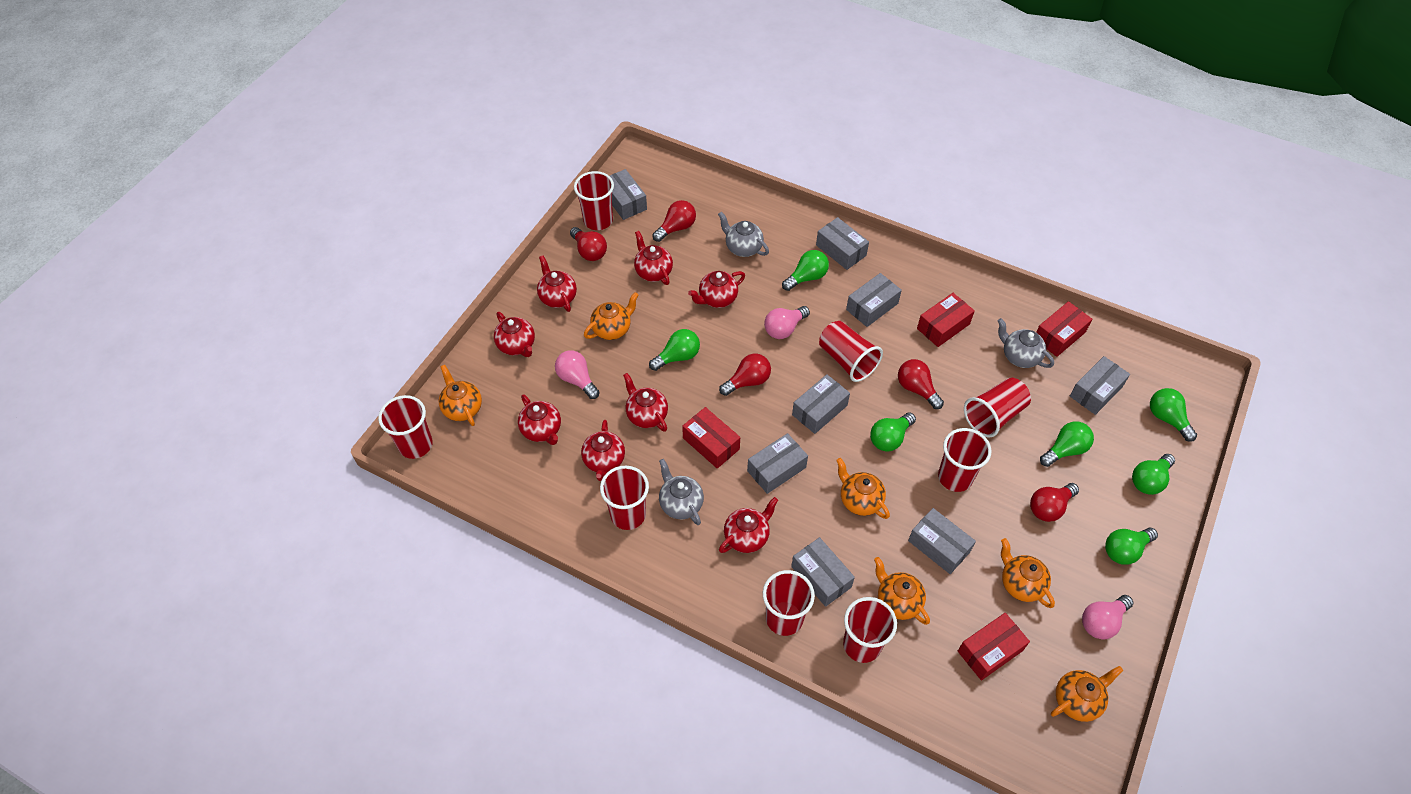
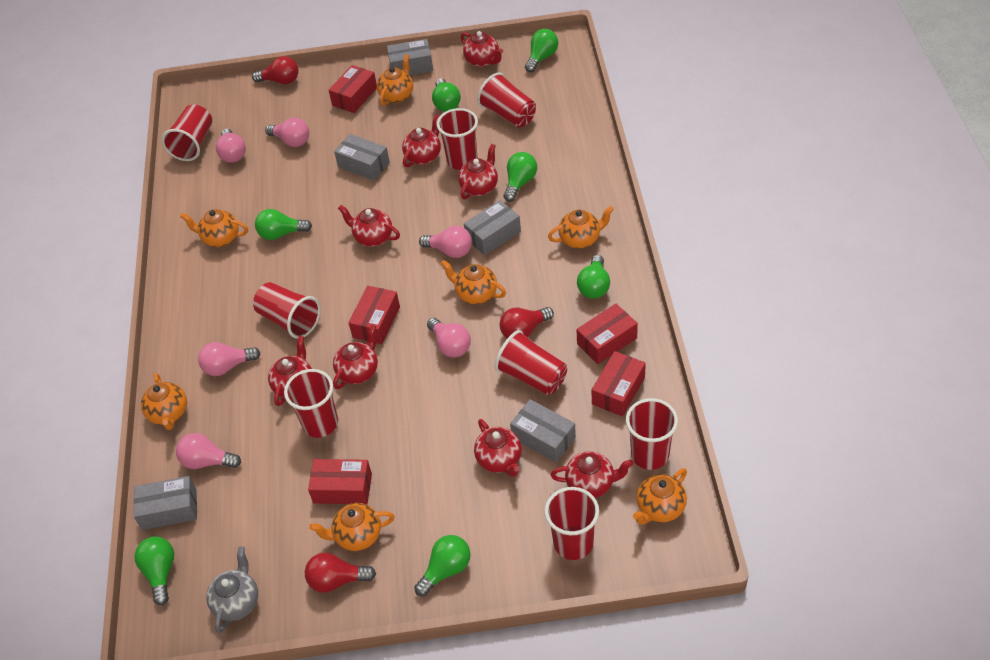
grey box: 8 -> 5
grey teapot: 3 -> 1
orange teapot: 6 -> 7
pink light bulb: 3 -> 6
red box: 4 -> 5
red light bulb: 5 -> 3

